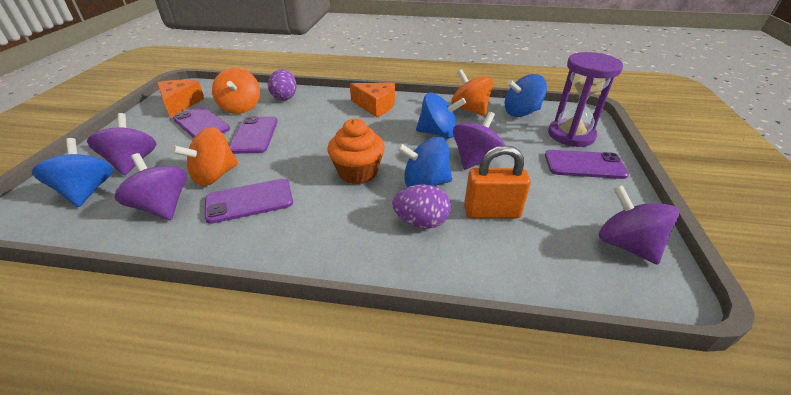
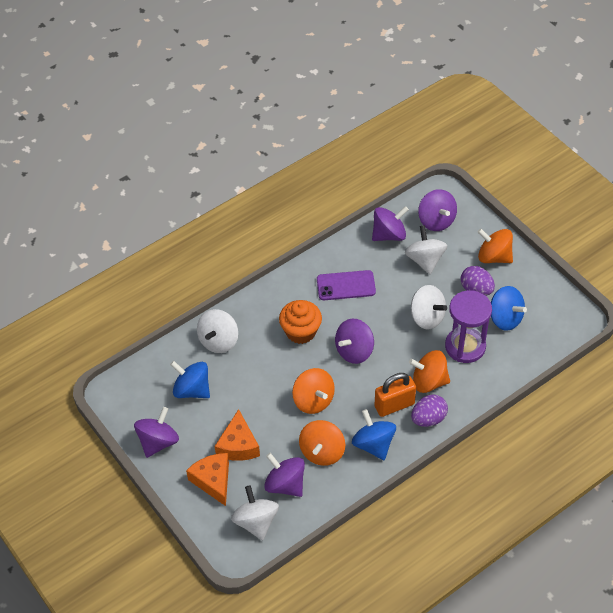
blue spinning top: 4 -> 3
orange spinning top: 3 -> 4
purple phone: 4 -> 1
purple spinning top: 4 -> 5
white spinning top: 0 -> 4

